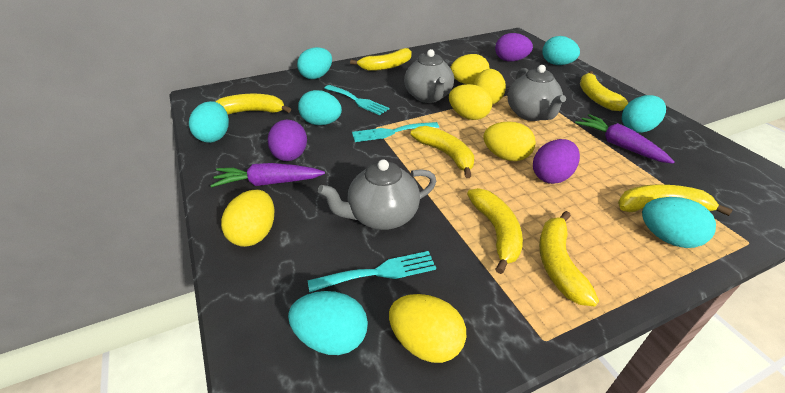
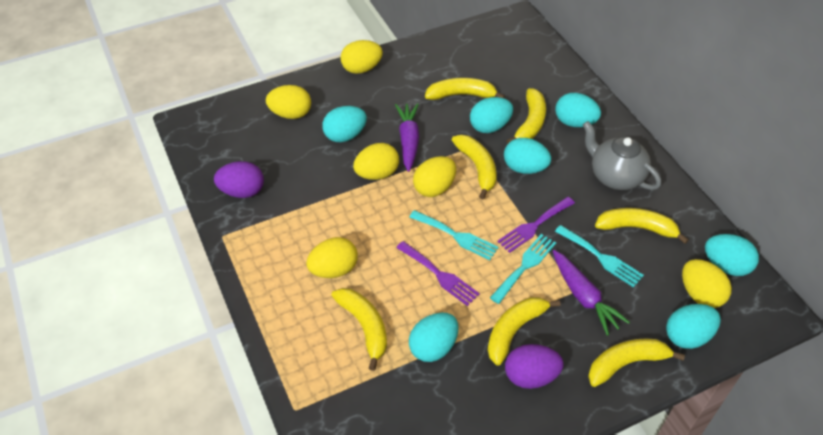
grey teapot: 3 -> 1
purple egg: 3 -> 2
purple fork: 0 -> 2

